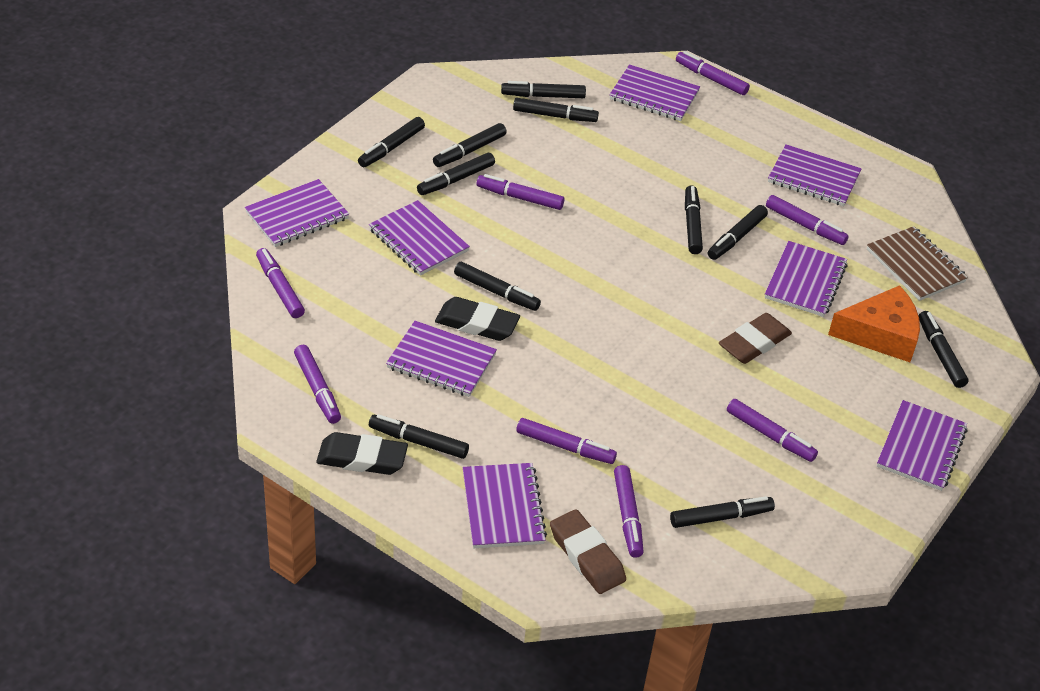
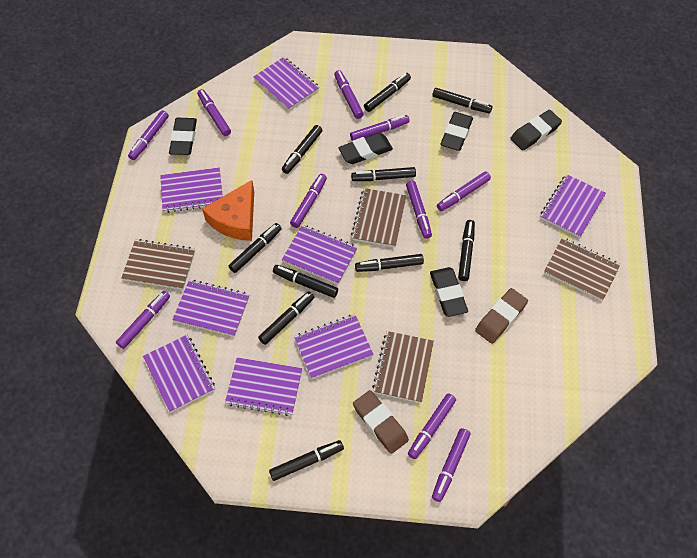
black eraser: 2 -> 5
black marker: 11 -> 10
brown notebook: 1 -> 4
purple marker: 8 -> 10

